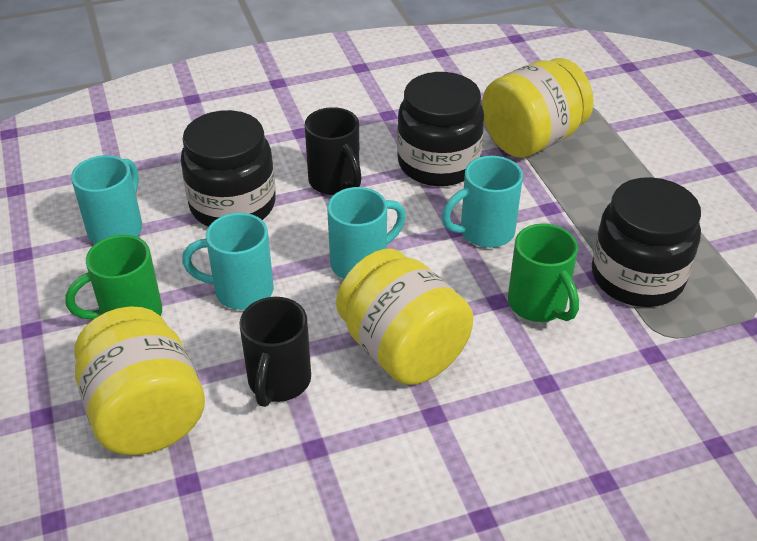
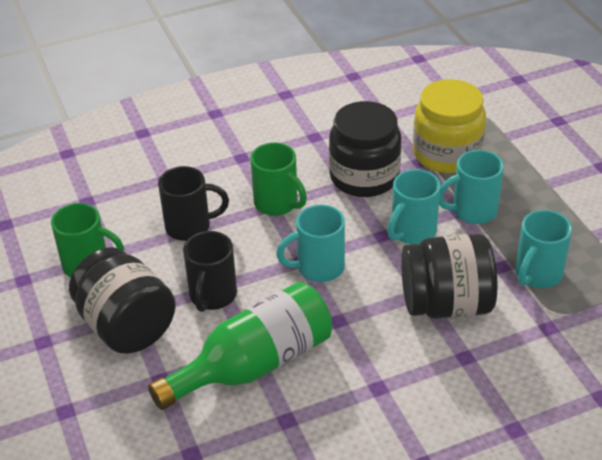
green bottle: 0 -> 1
yellow jar: 3 -> 1

